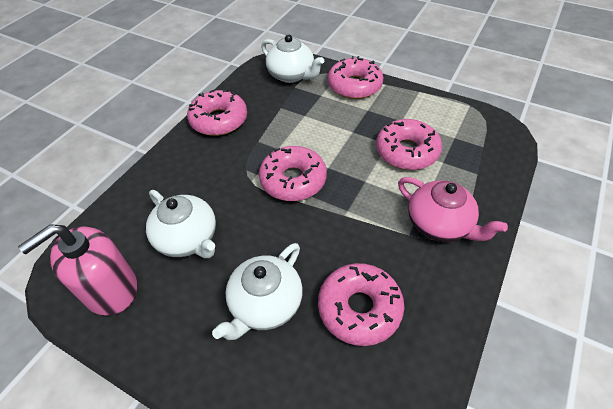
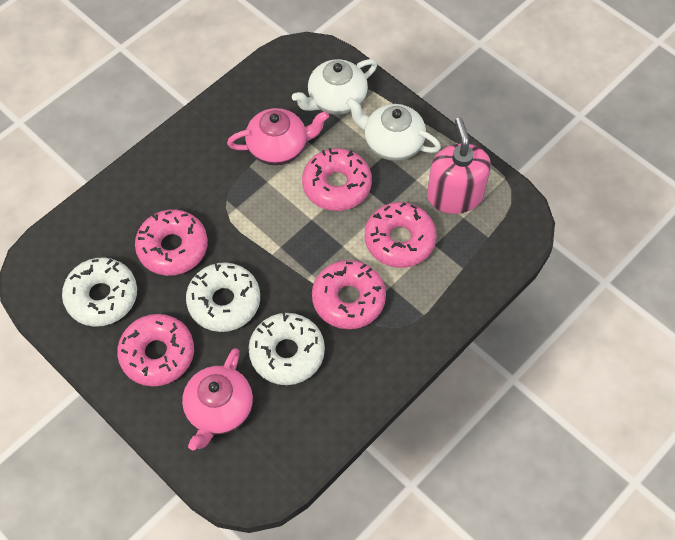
pink teapot: 1 -> 2
white donut: 0 -> 3
white teapot: 3 -> 2

